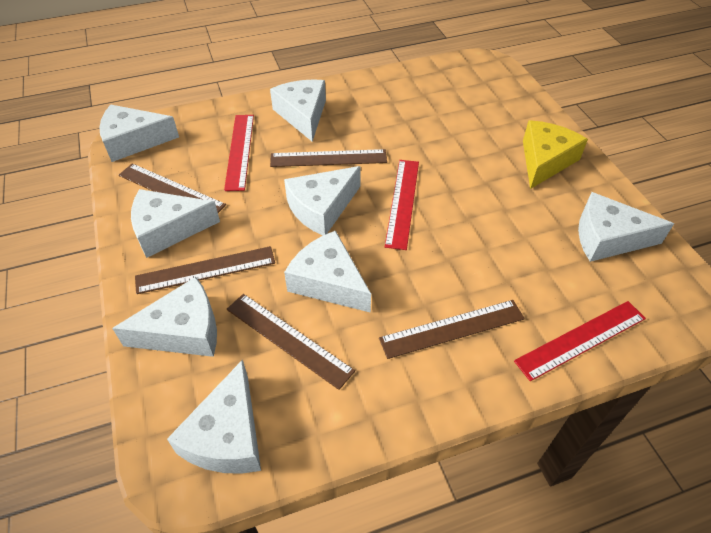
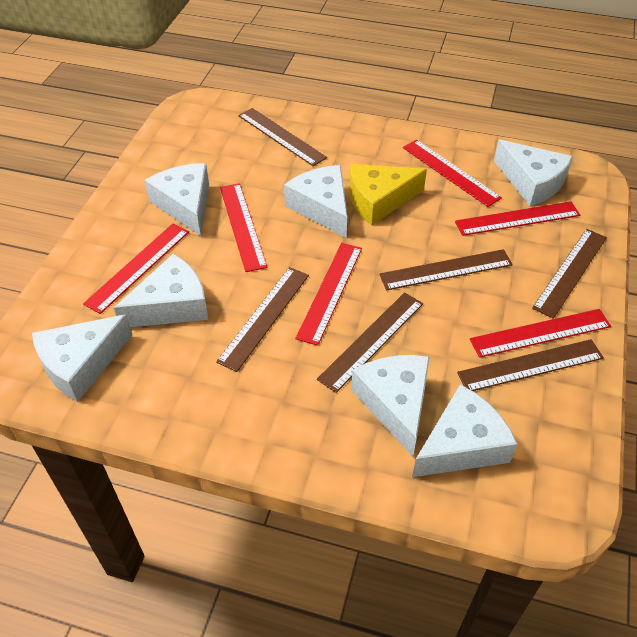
brown ruler: 5 -> 6
red ruler: 3 -> 6
white cheese: 8 -> 7

